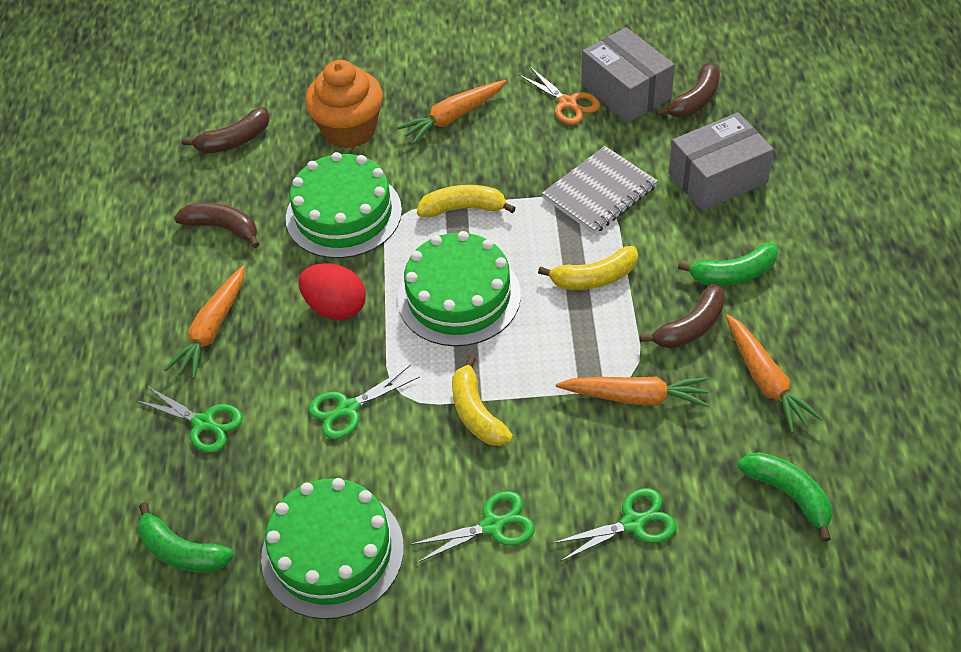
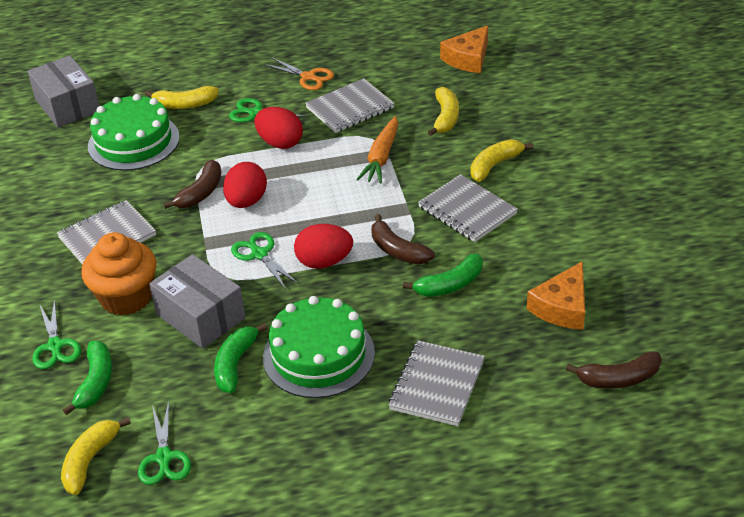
brown banana: 4 -> 3
green cake: 3 -> 2
grey notebook: 1 -> 4
orange carrot: 4 -> 1
orange cheese: 0 -> 2
red egg: 1 -> 3
yellow banana: 3 -> 4

